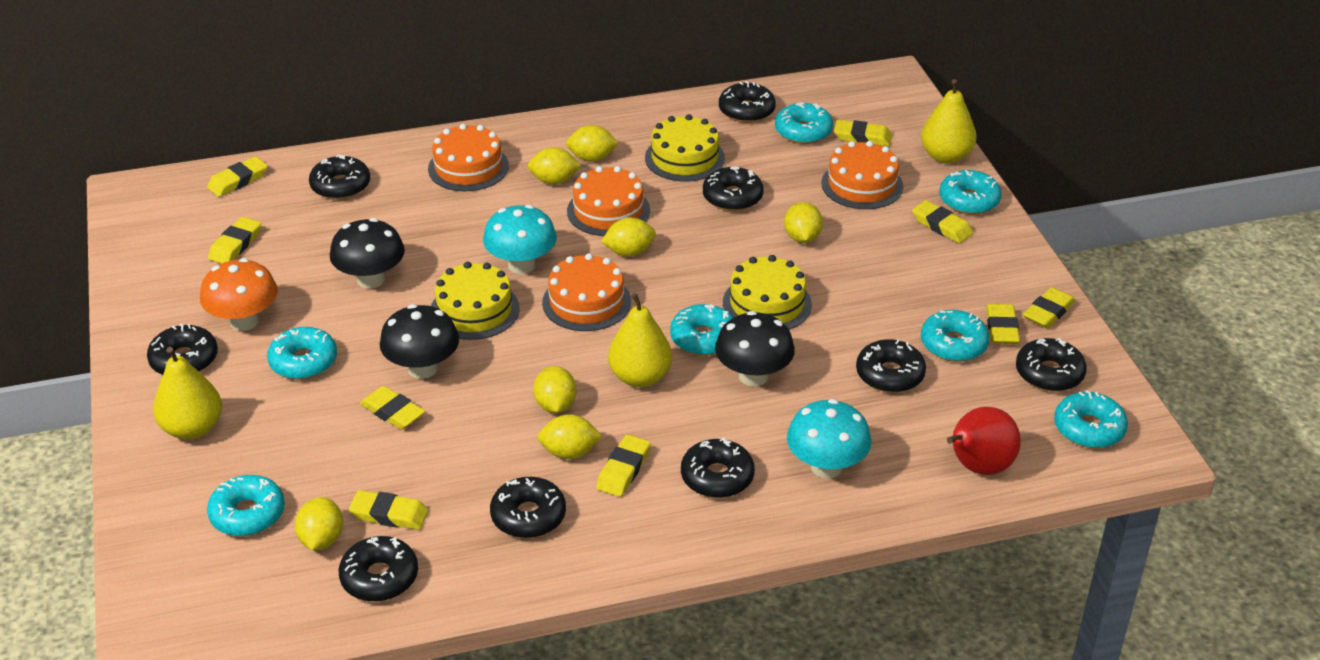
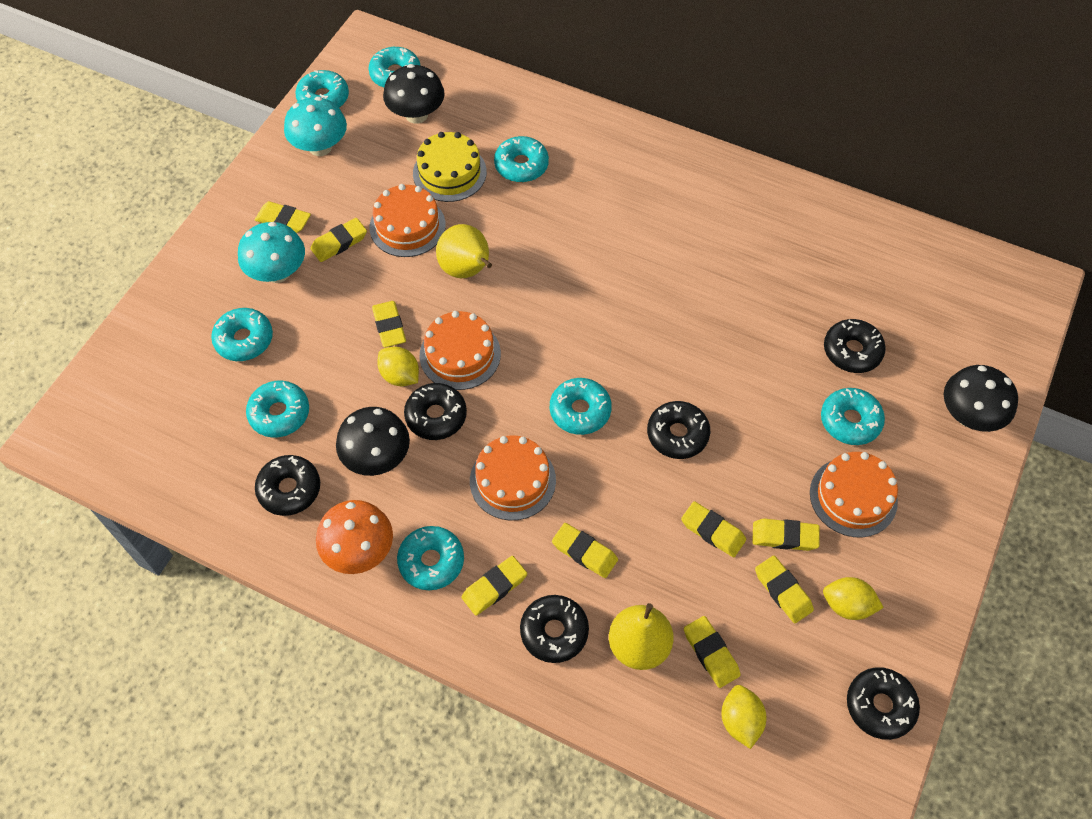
black donut: 9 -> 6
red pear: 1 -> 0
turquoise donut: 7 -> 8
yellow cake: 3 -> 1
yellow lemon: 7 -> 3
yellow pear: 3 -> 2

